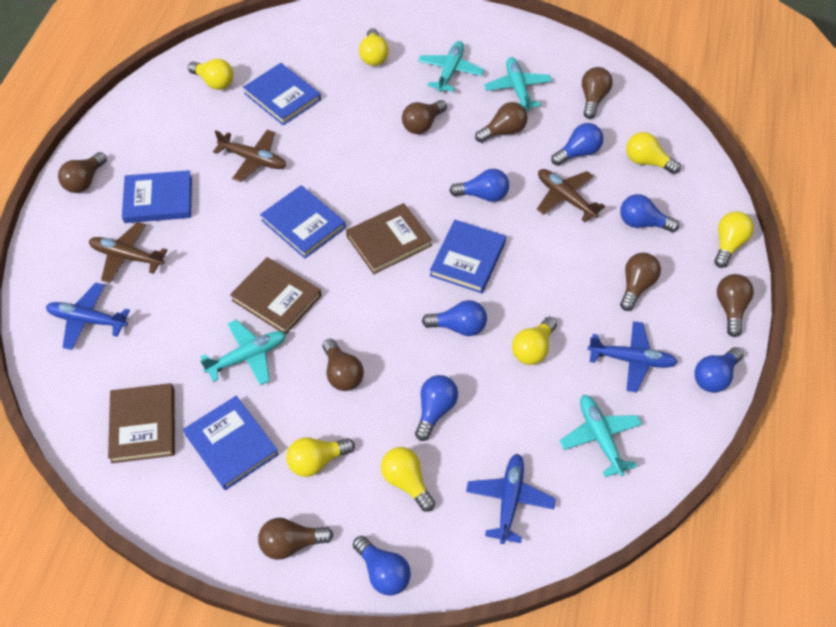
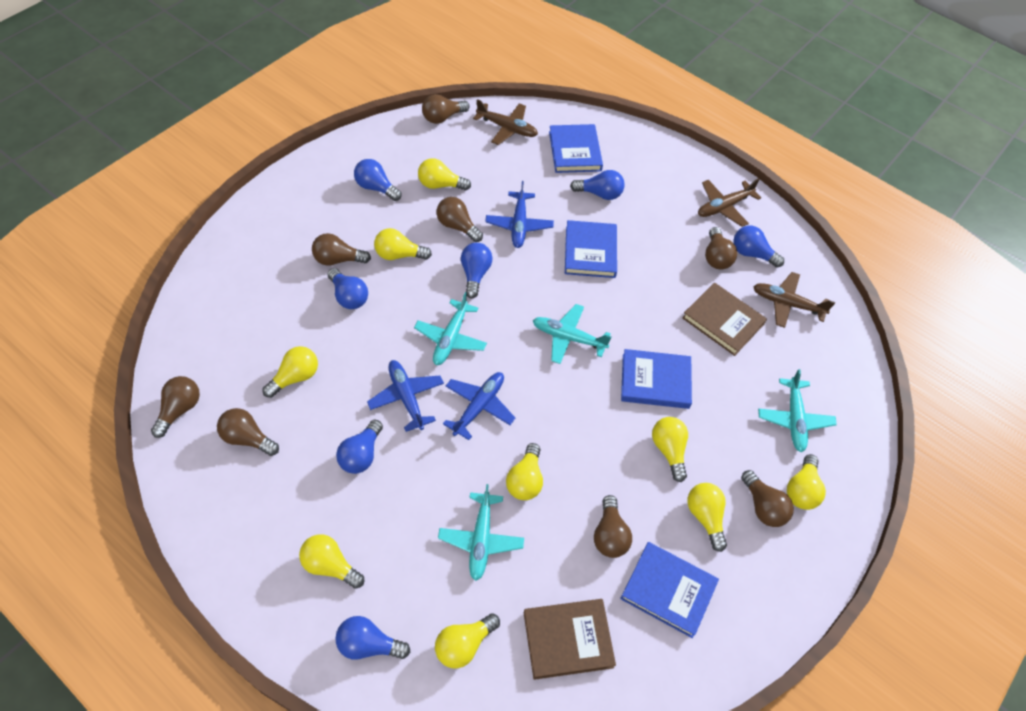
blue book: 5 -> 4
brown book: 3 -> 2
yellow light bulb: 7 -> 9

